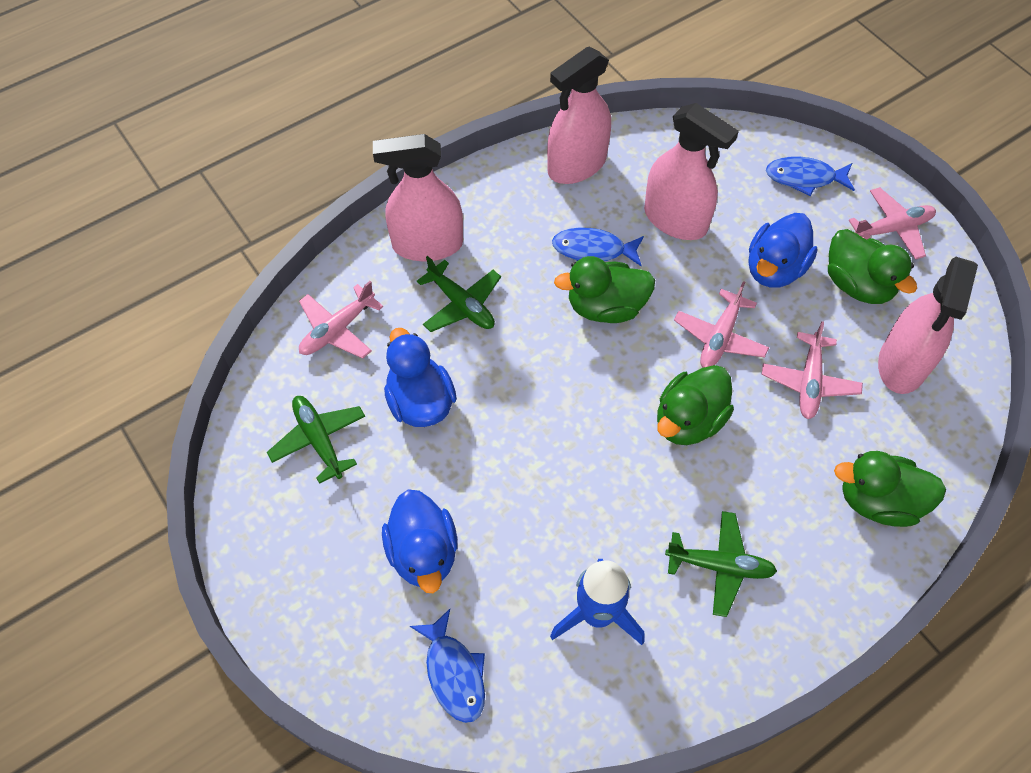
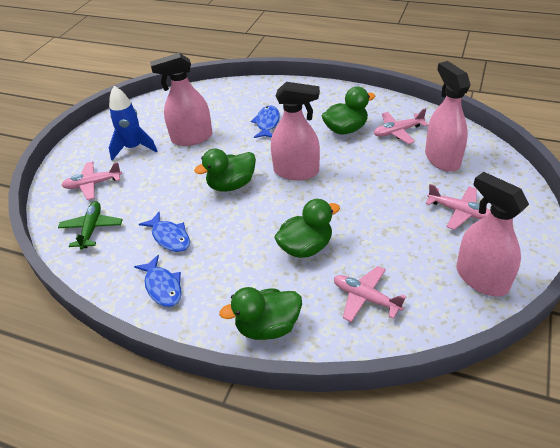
blue duck: 3 -> 0
green plane: 3 -> 1

